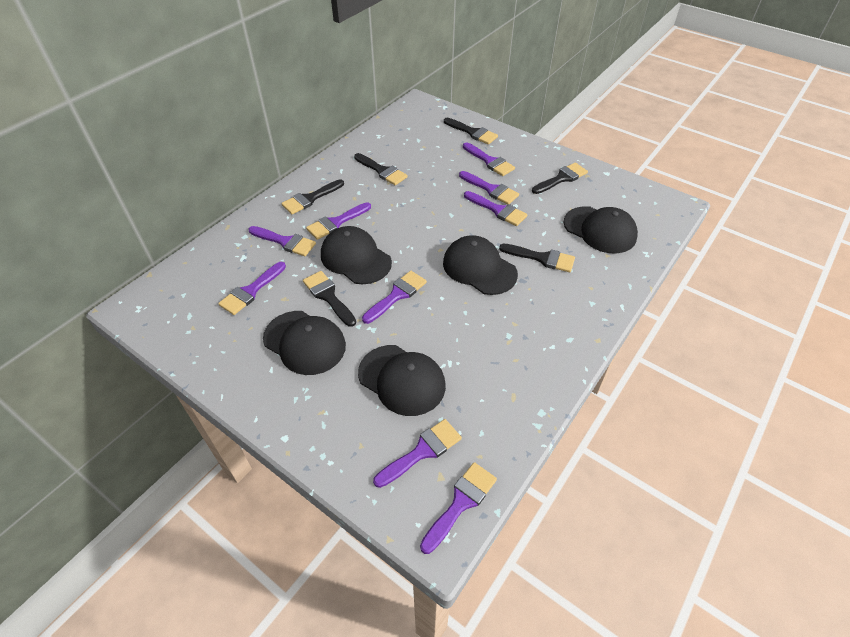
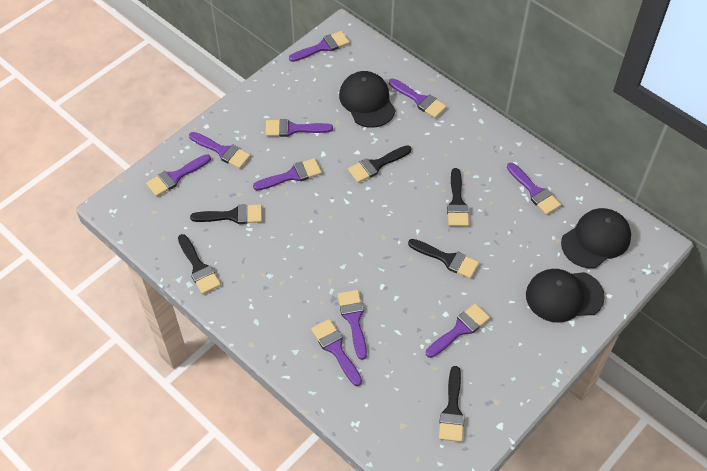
black cap: 5 -> 3
purple brush: 9 -> 10

